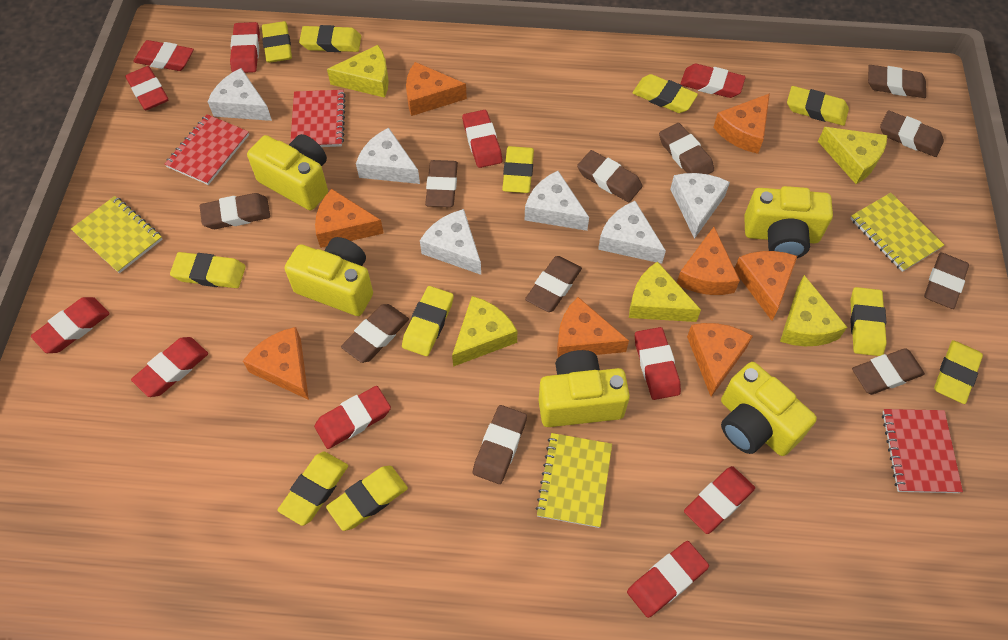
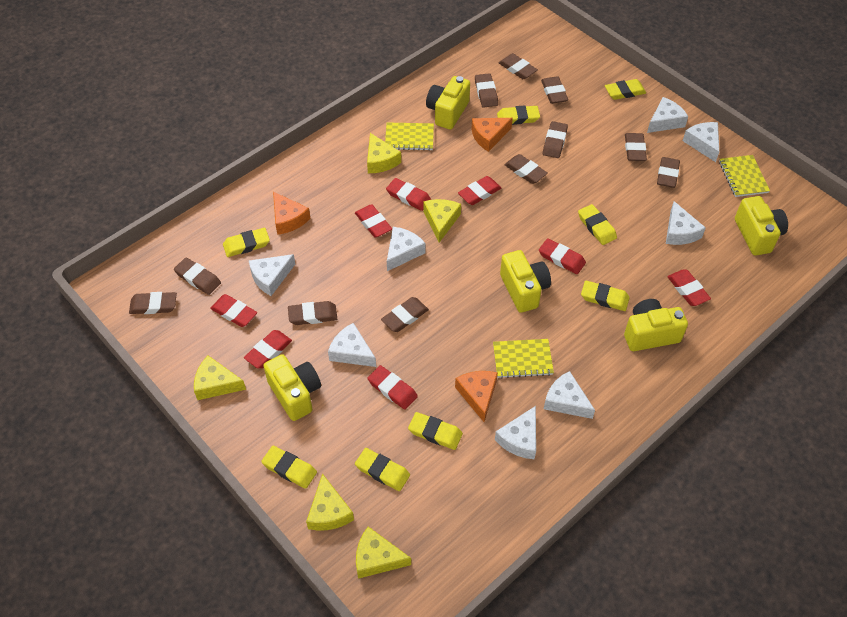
orange cheese: 8 -> 3
red eraser: 11 -> 8
red notebook: 3 -> 0
white cheese: 6 -> 8
yellow eraser: 11 -> 8

